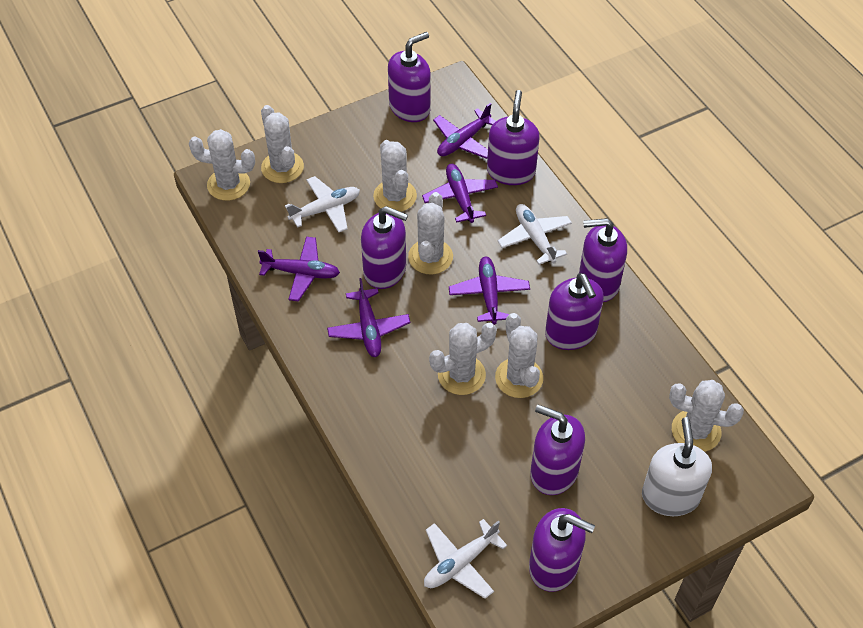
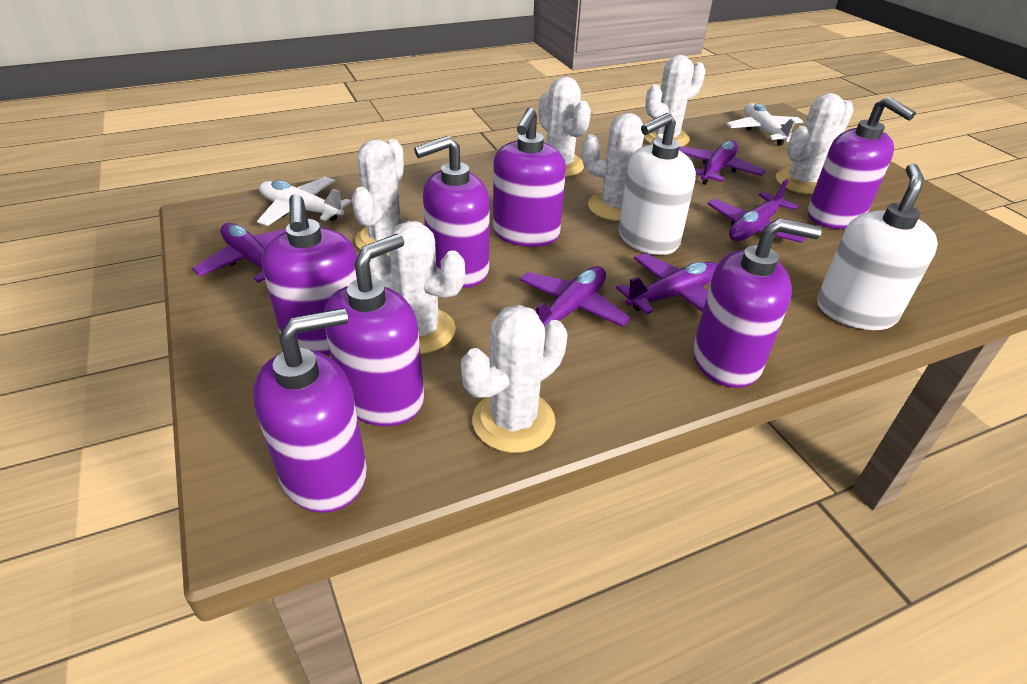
white plane: 3 -> 2
white soap dispenser: 1 -> 2

